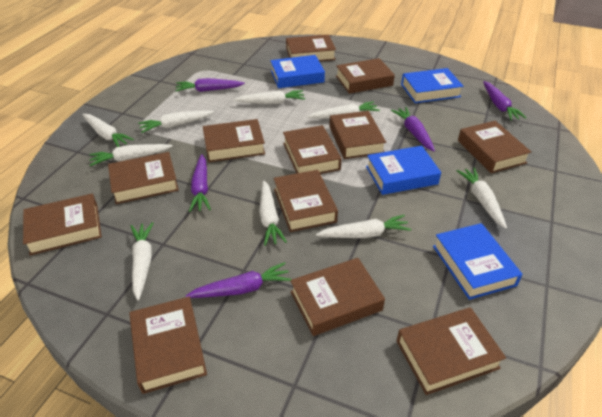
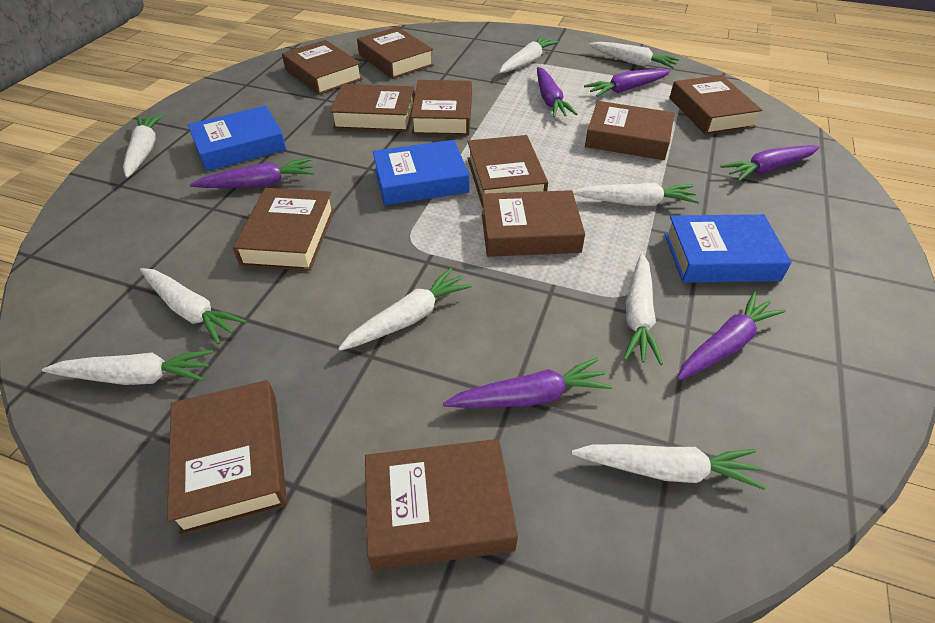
blue book: 4 -> 3
brown book: 12 -> 11
purple carrot: 5 -> 6

